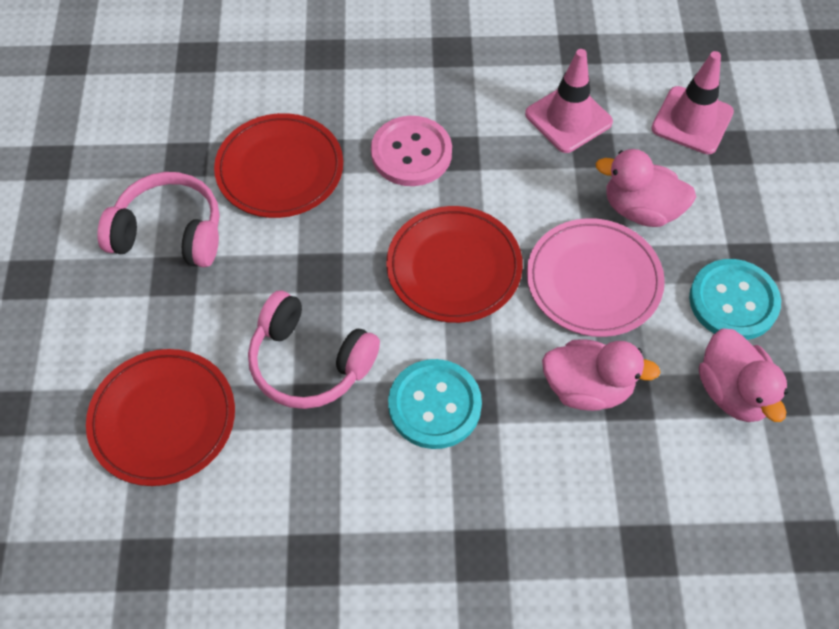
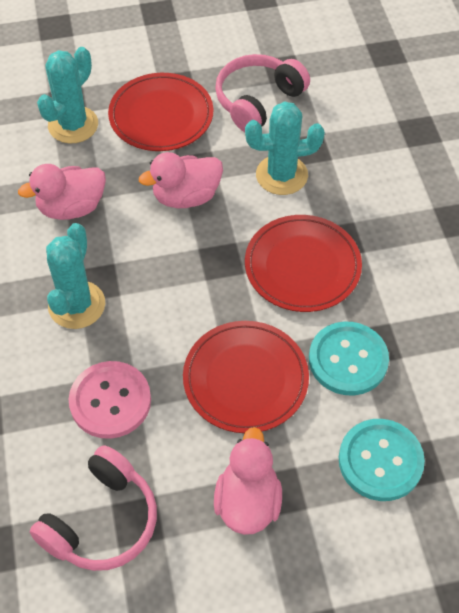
pink plate: 1 -> 0
pink traffic cone: 2 -> 0
turquoise cactus: 0 -> 3

